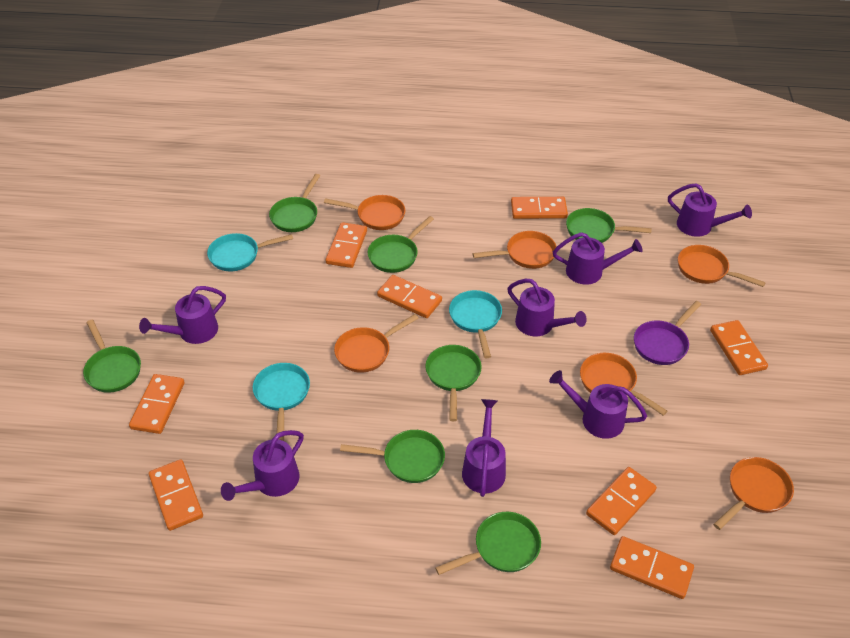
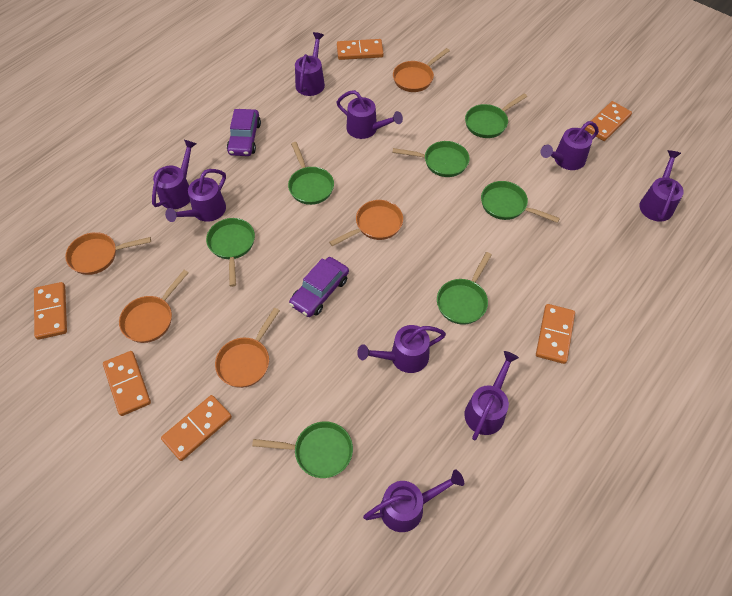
orange domino: 8 -> 6
orange pan: 6 -> 5
purple car: 0 -> 2
purple pan: 1 -> 0
purple watering can: 7 -> 9
turquoise pan: 3 -> 0

